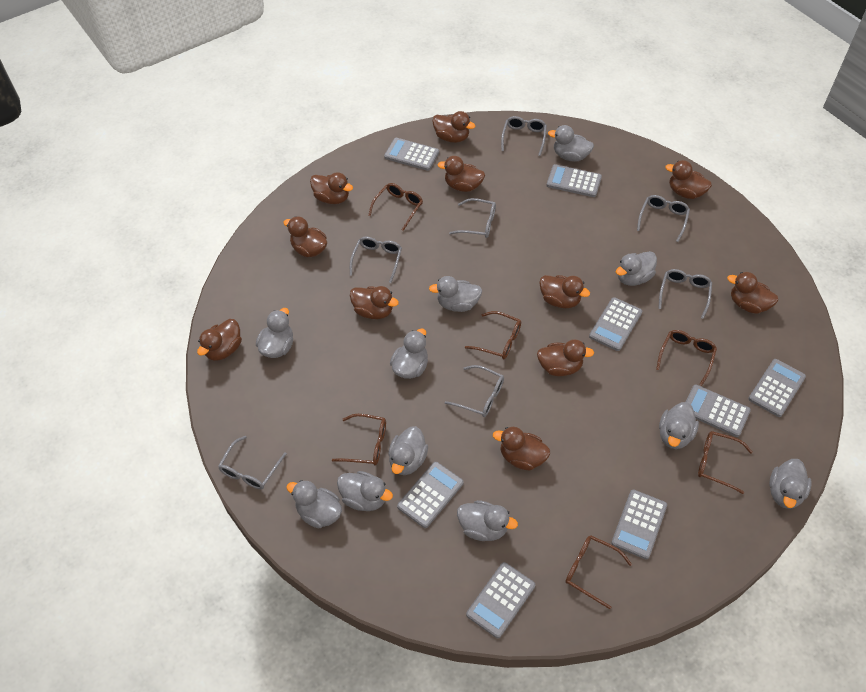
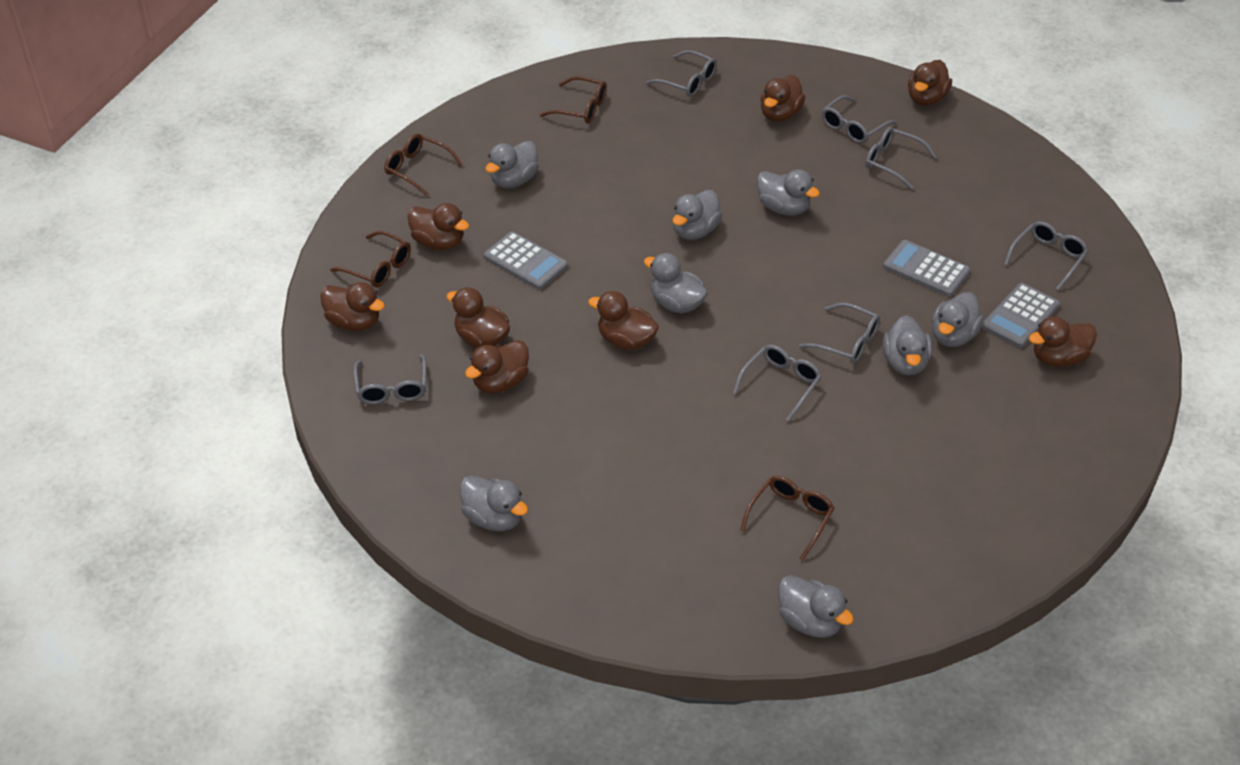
brown duck: 11 -> 8
brown glasses: 6 -> 4
grey calculator: 8 -> 3
grey duck: 11 -> 8

